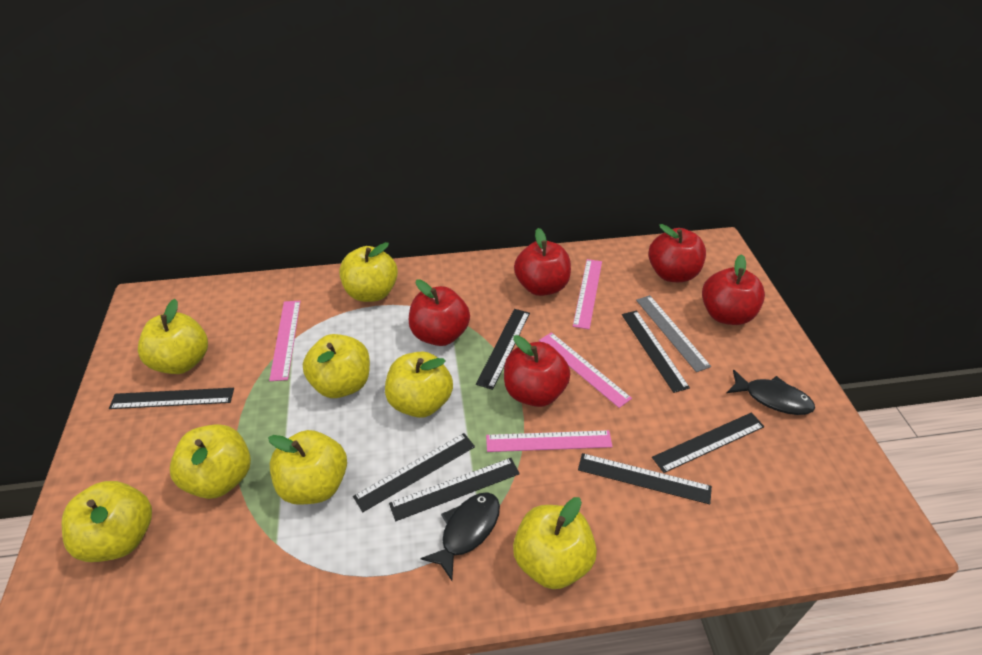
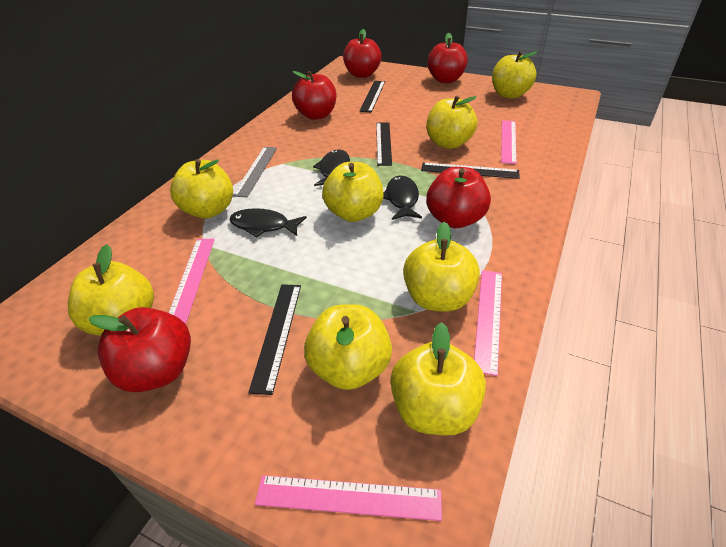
black fish: 2 -> 3
black ruler: 7 -> 4

